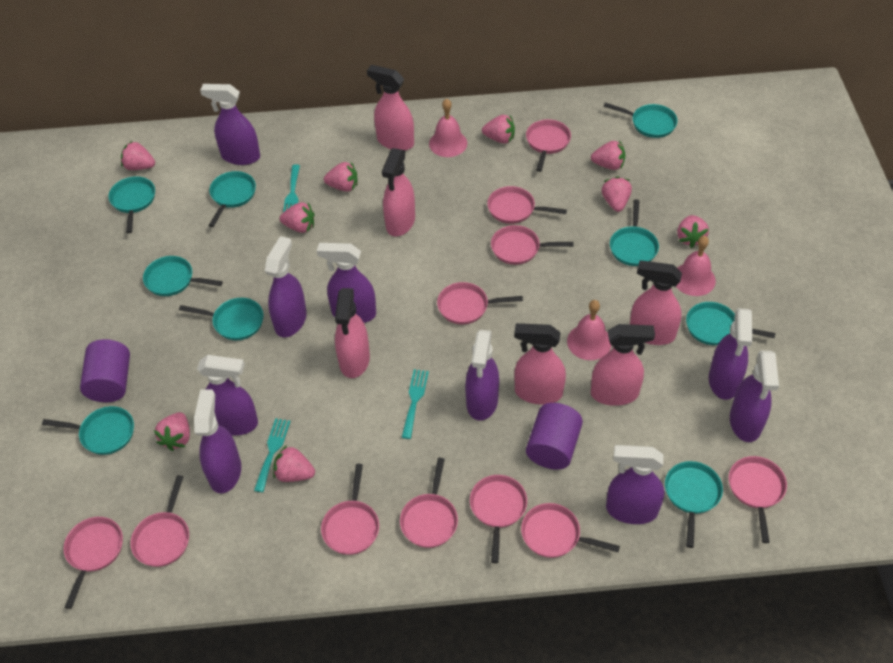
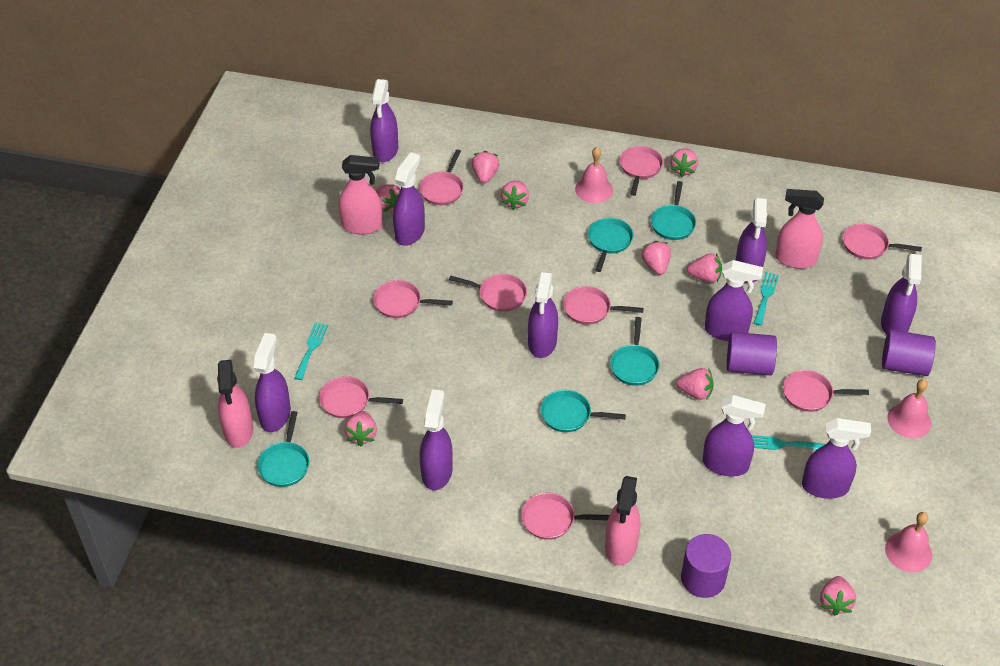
pink pan: 11 -> 9
pink spray bottle: 6 -> 4
purple cylinder: 2 -> 3
purple spray bottle: 9 -> 10
turquoise pan: 9 -> 5

